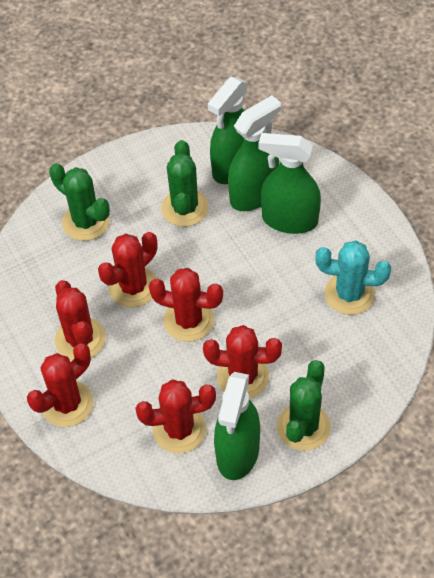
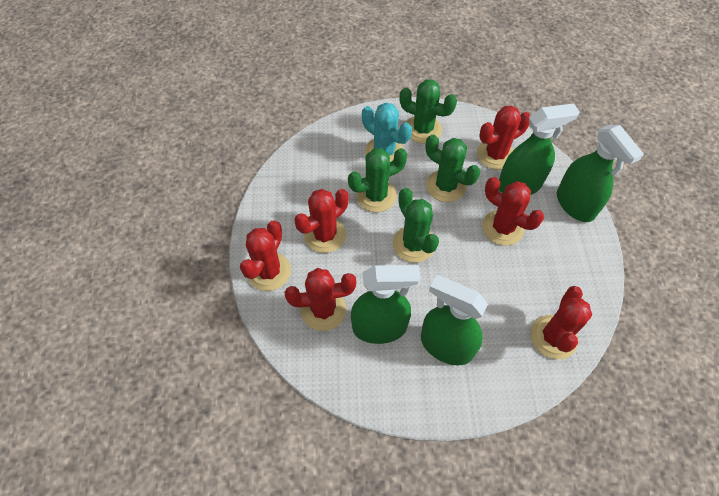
green cactus: 3 -> 4

